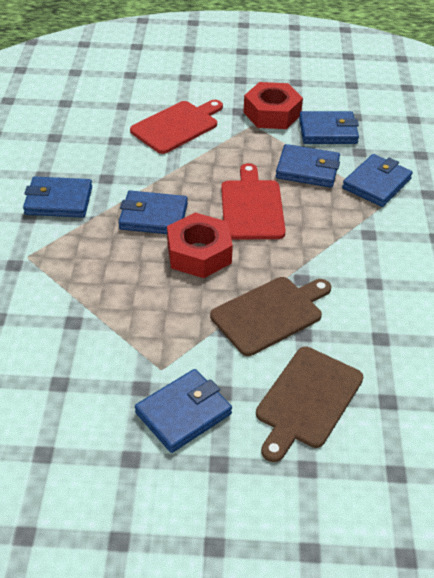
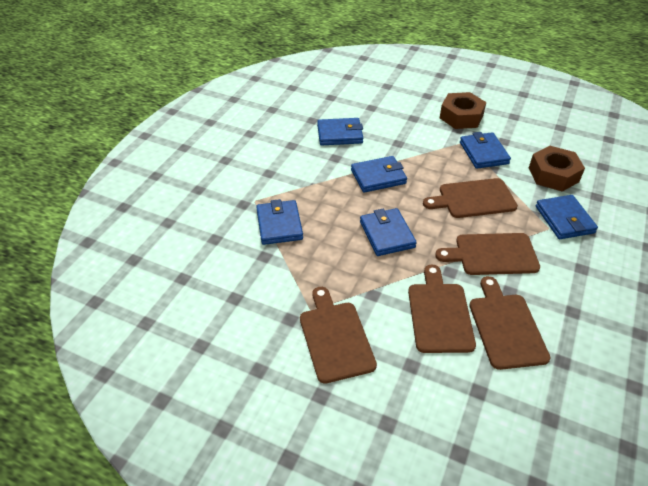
brown cutting board: 2 -> 5
brown nut: 0 -> 2
red cutting board: 2 -> 0
red nut: 2 -> 0

